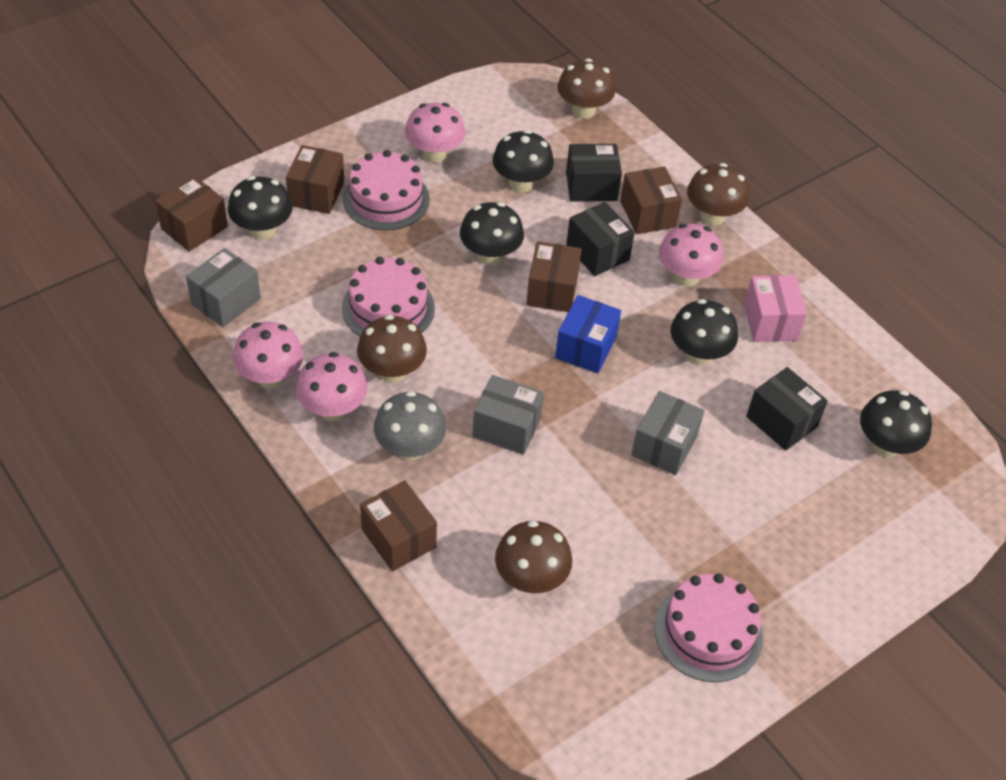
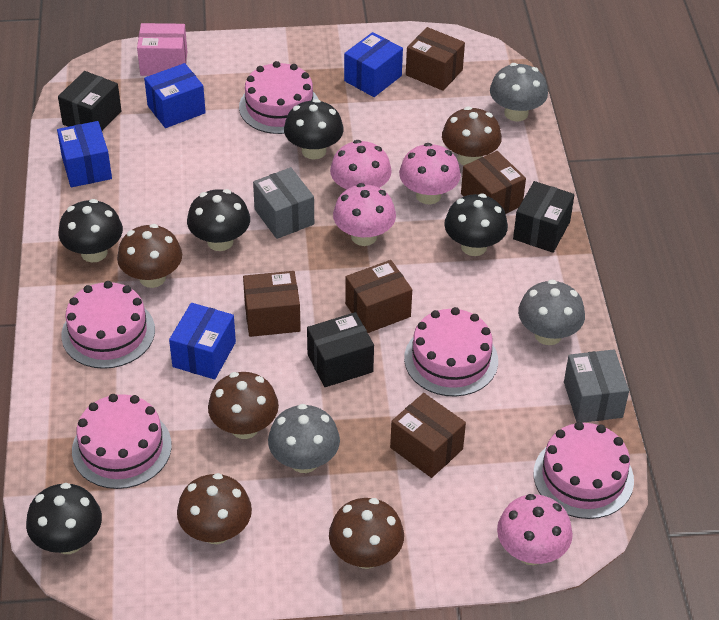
blue box: 1 -> 4
brown mushroom: 4 -> 5
grey box: 3 -> 2
grey mushroom: 1 -> 3
pink cake: 3 -> 5

